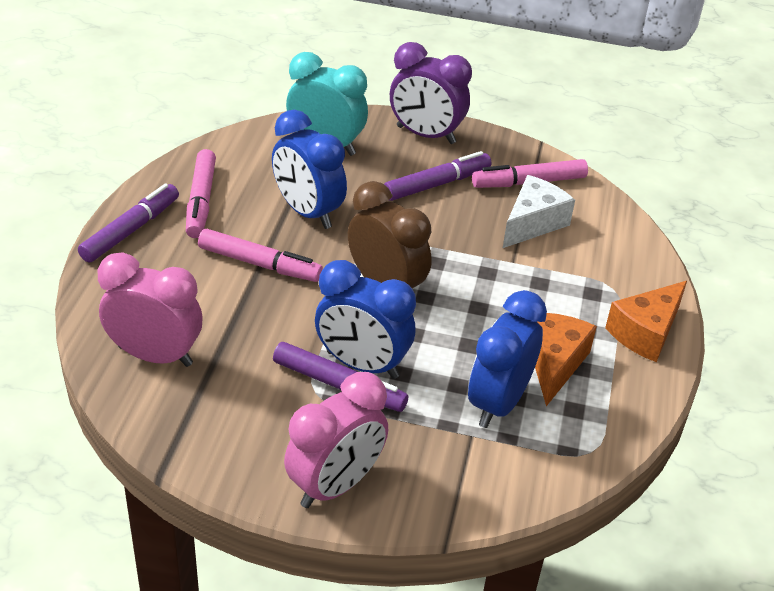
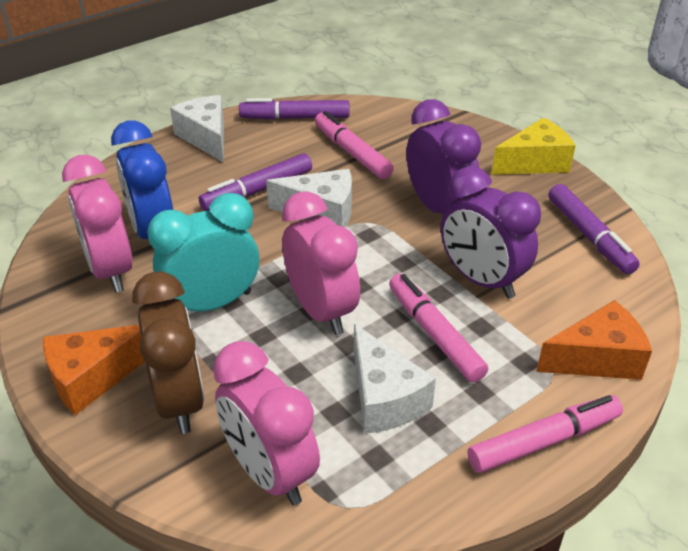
blue clock: 3 -> 1
pink clock: 2 -> 3
purple clock: 1 -> 2
white cheese: 1 -> 3
yellow cheese: 0 -> 1

